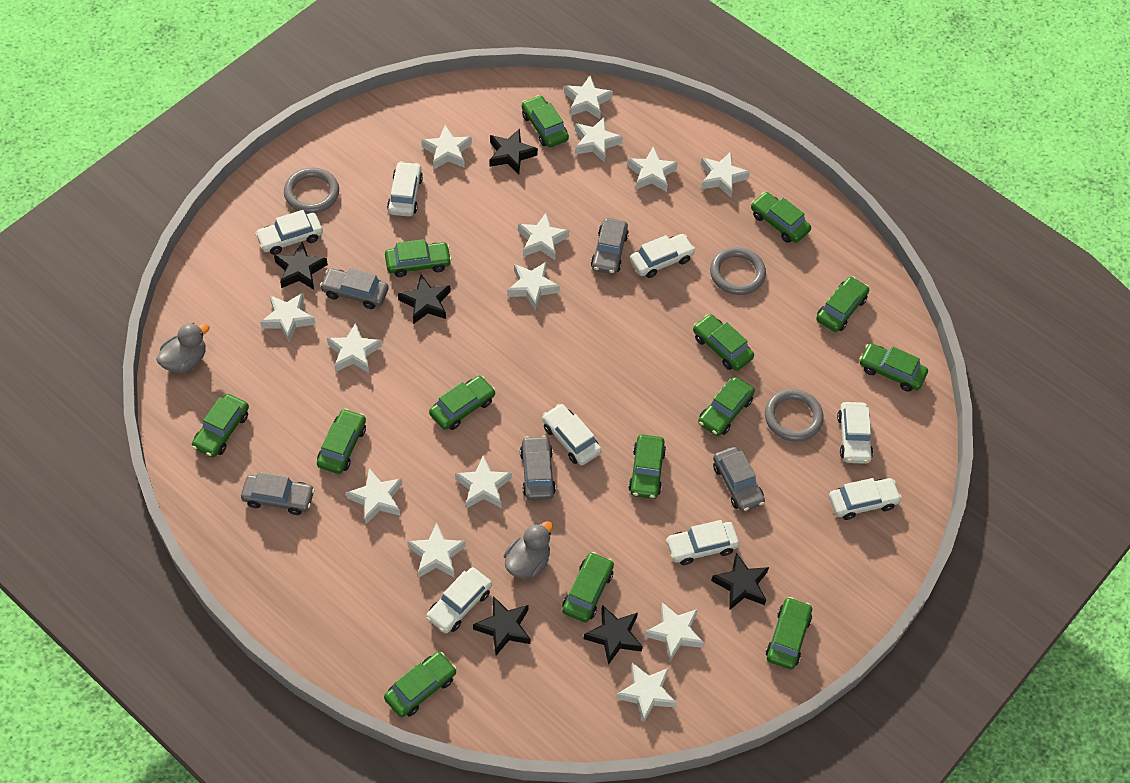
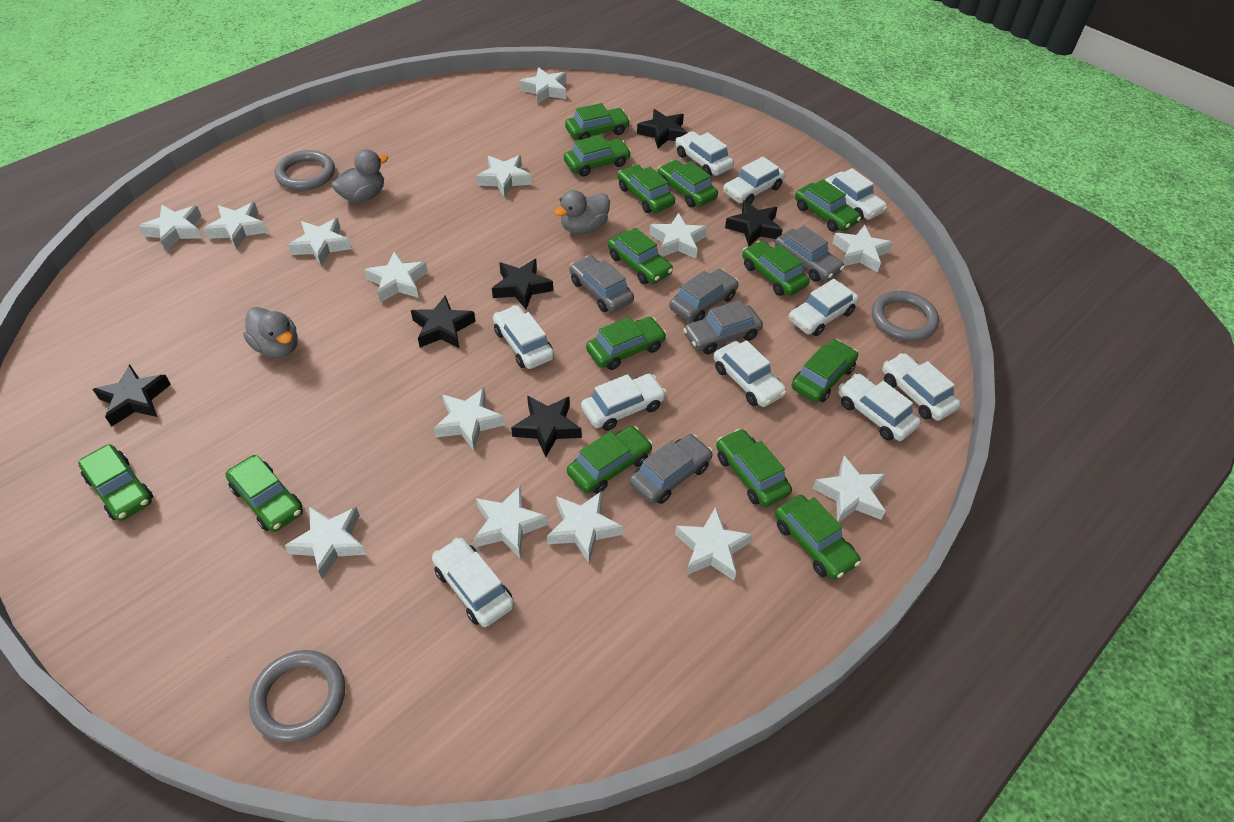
grey duck: 2 -> 3
white car: 8 -> 10

